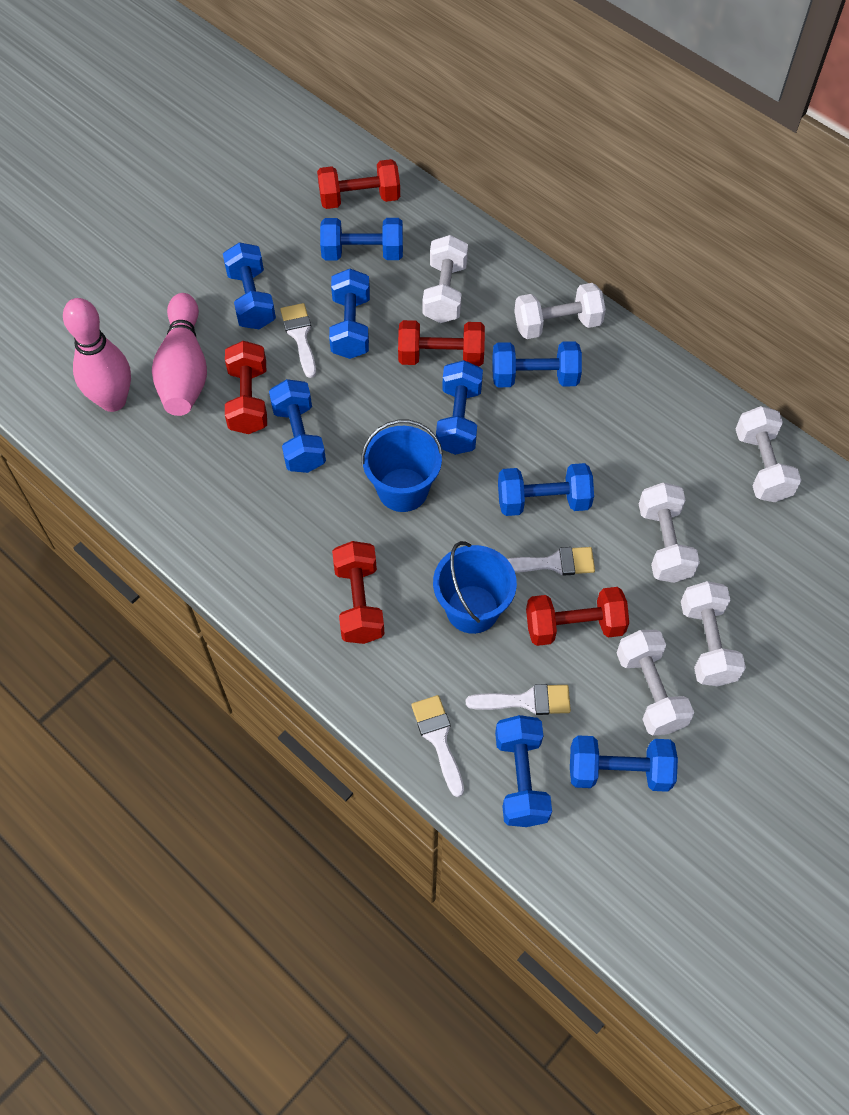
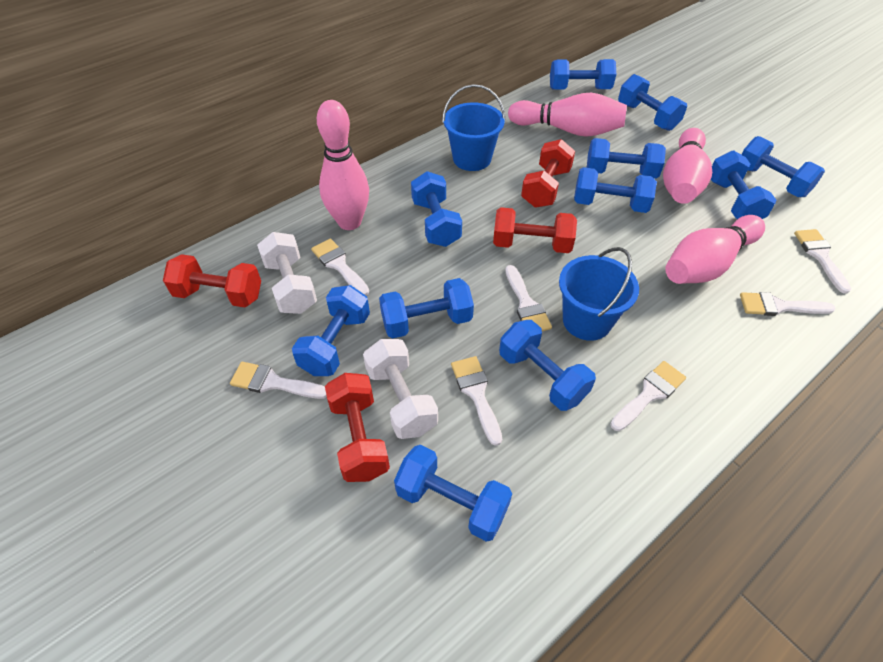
blue dumbbell: 9 -> 11
pink bowling pin: 2 -> 4
red dumbbell: 5 -> 4
white brush: 4 -> 7
white dumbbell: 6 -> 2

